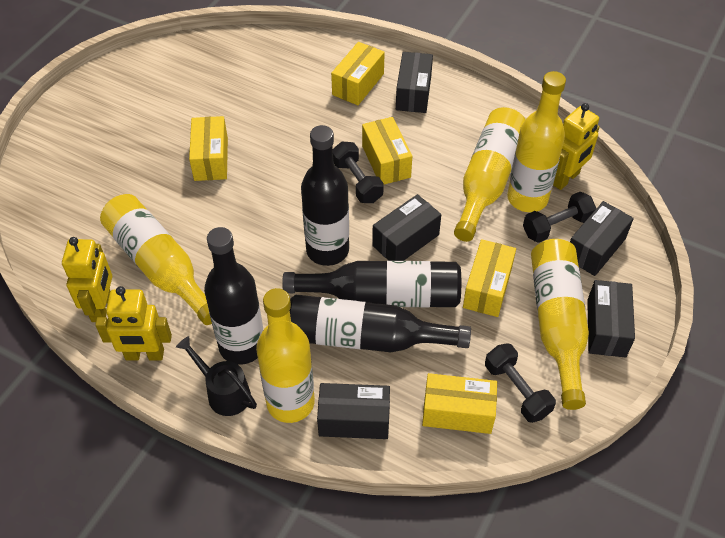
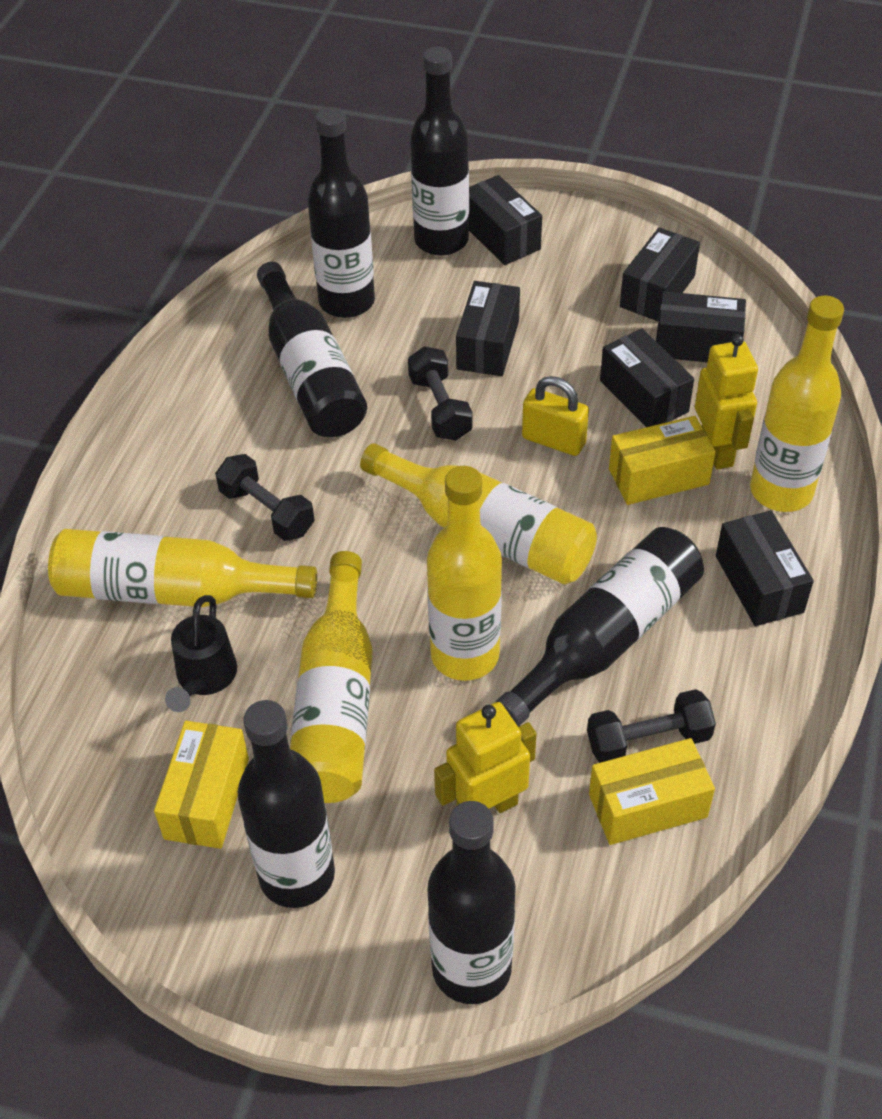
black bottle: 4 -> 6
black box: 5 -> 6
yellow box: 5 -> 3
yellow padlock: 0 -> 1
yellow robot: 3 -> 2

